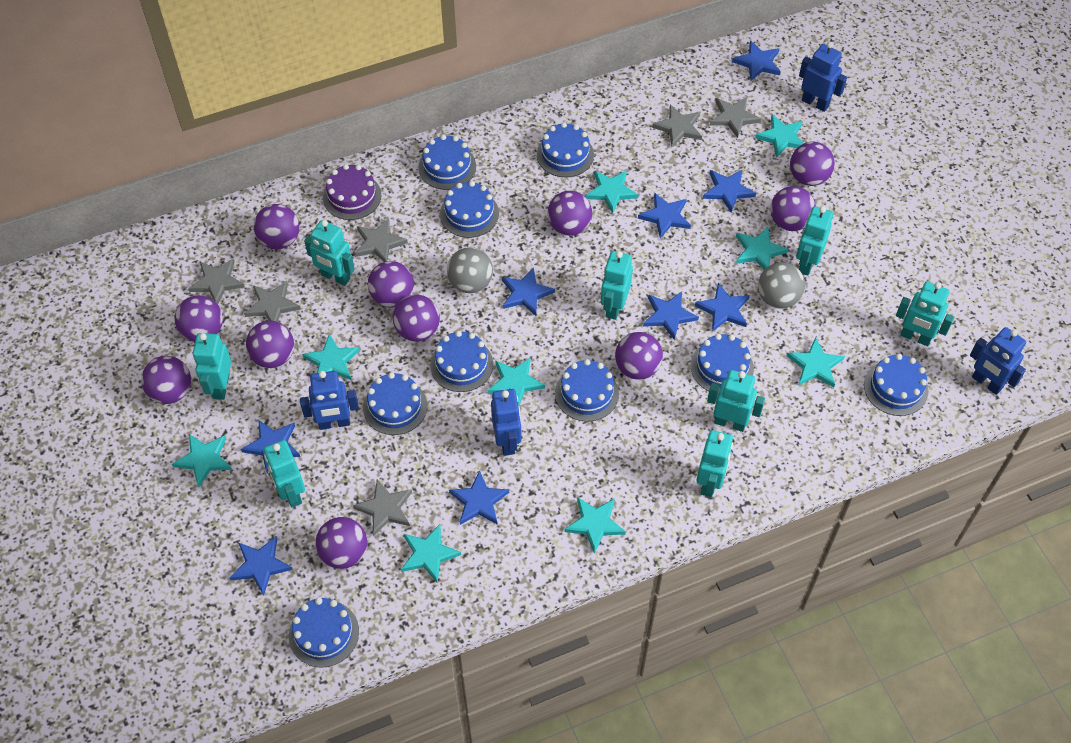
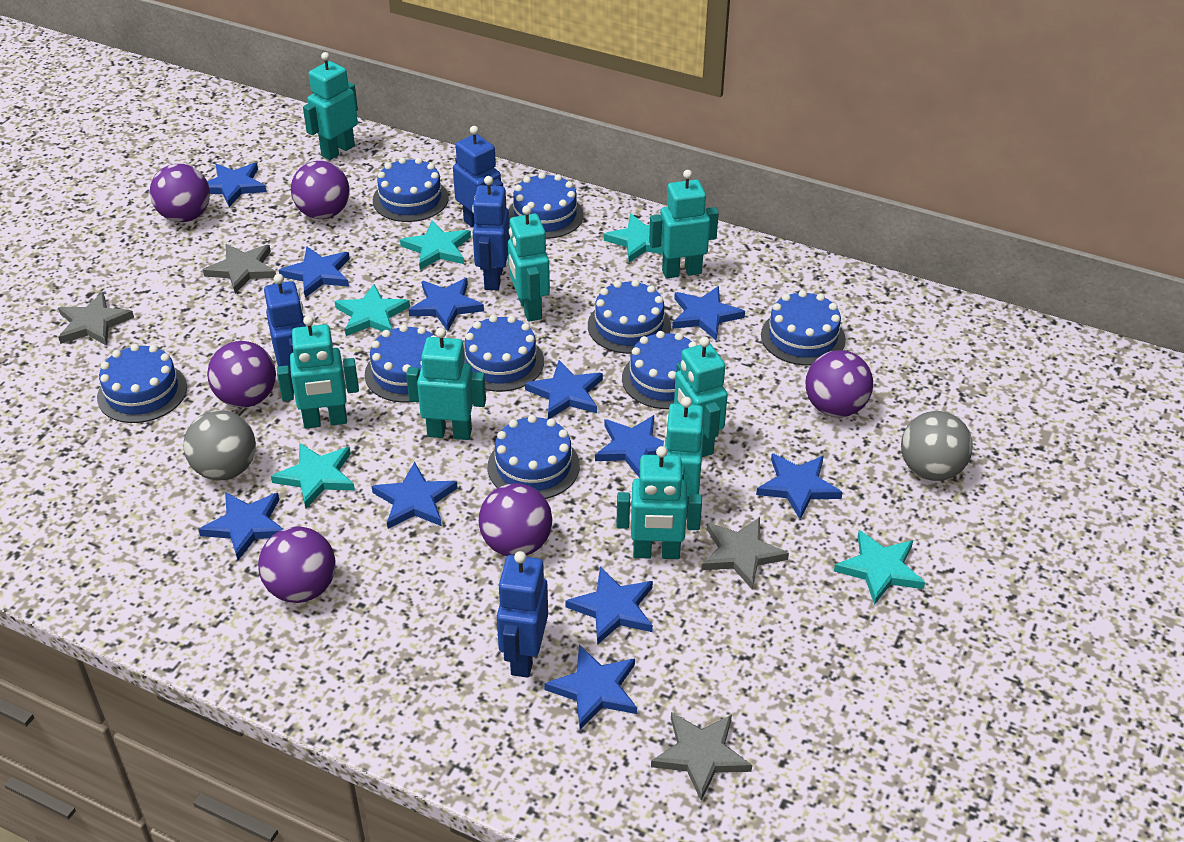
blue star: 9 -> 11
grey star: 6 -> 4
purple ball: 11 -> 6
purple cake: 1 -> 0
turquoise star: 9 -> 5

